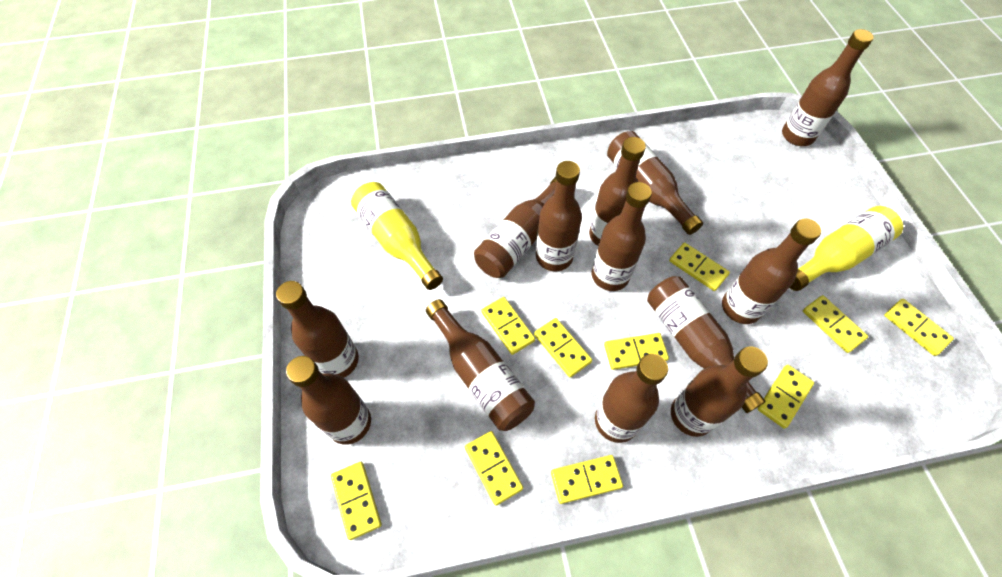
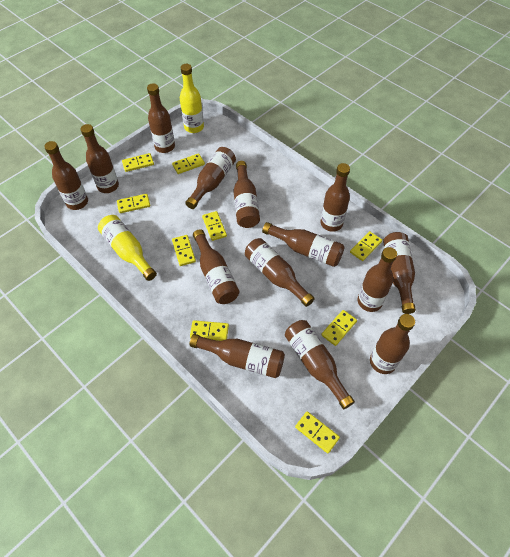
brown bottle: 13 -> 14
yellow domino: 10 -> 9

